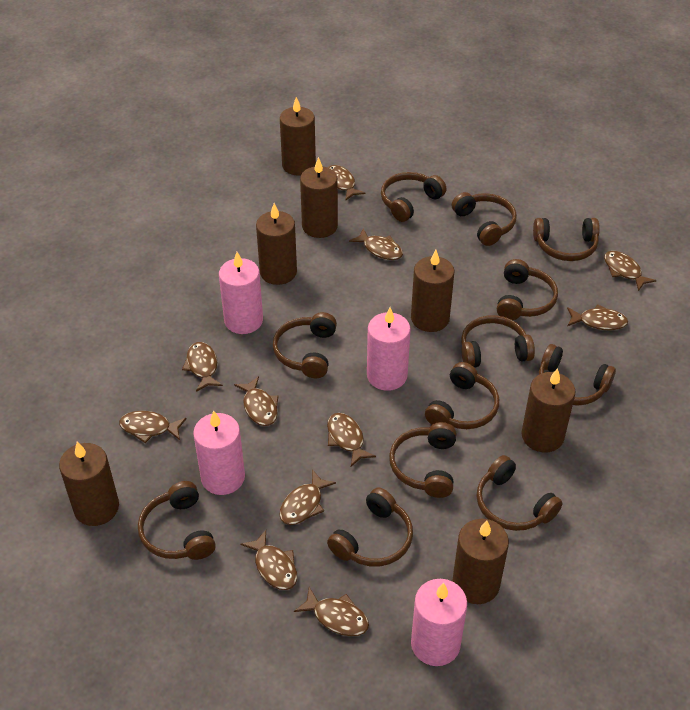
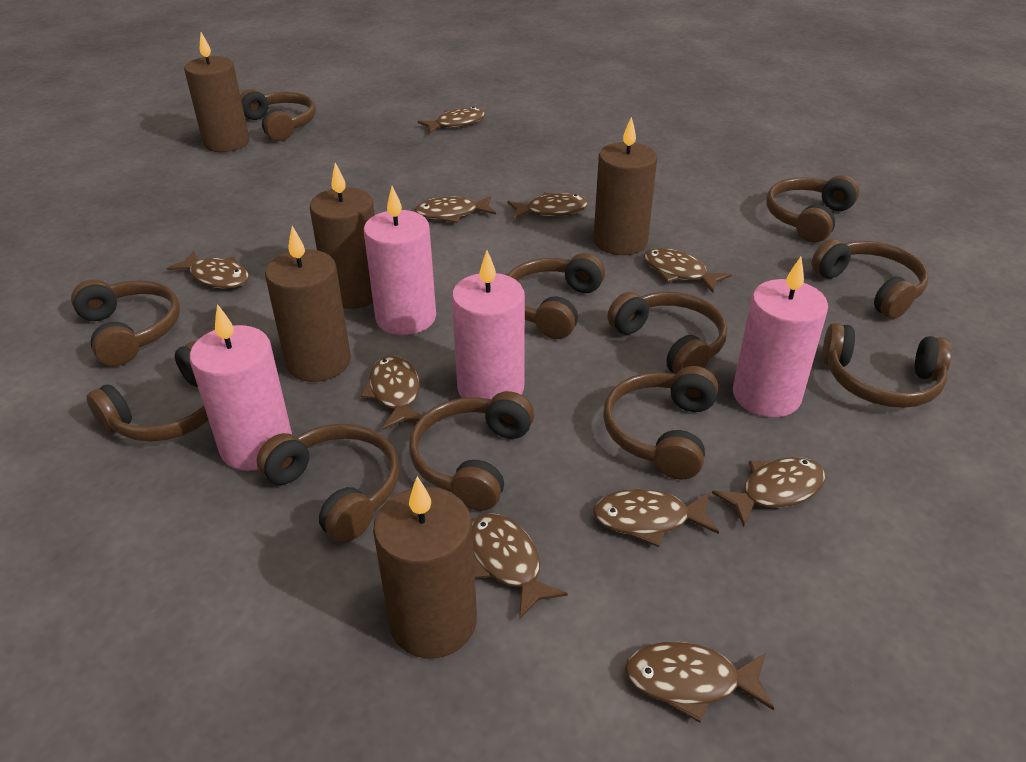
brown candle: 7 -> 5
brown fish: 11 -> 10
brown headphones: 12 -> 11

